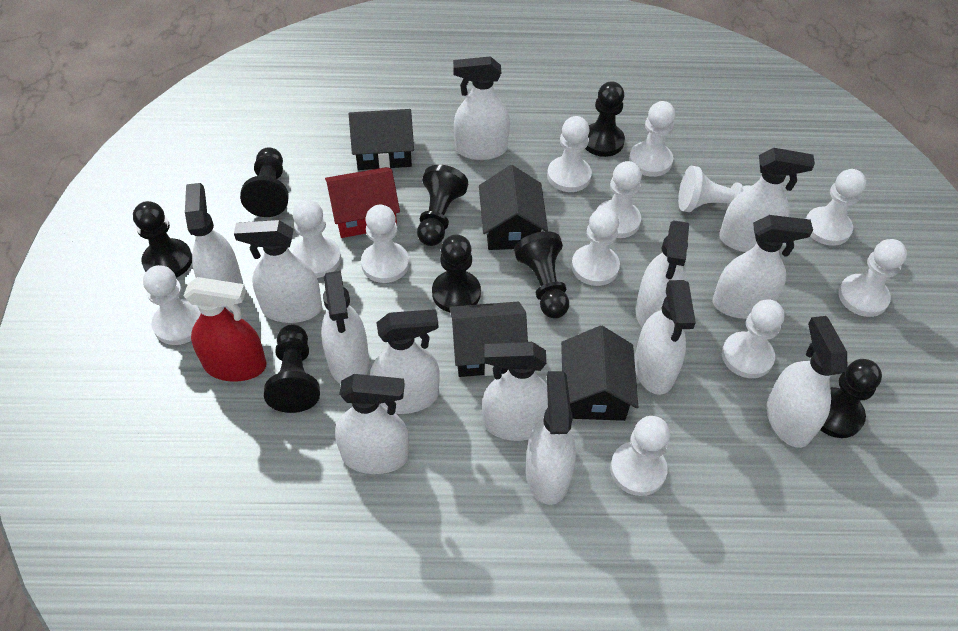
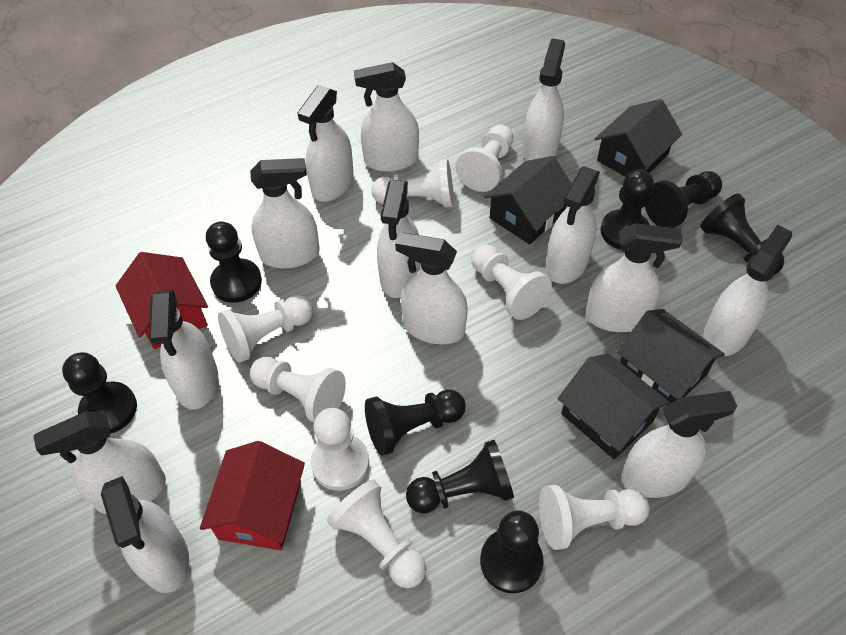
red house: 1 -> 2
red spray bottle: 1 -> 0
white pawn: 12 -> 8

